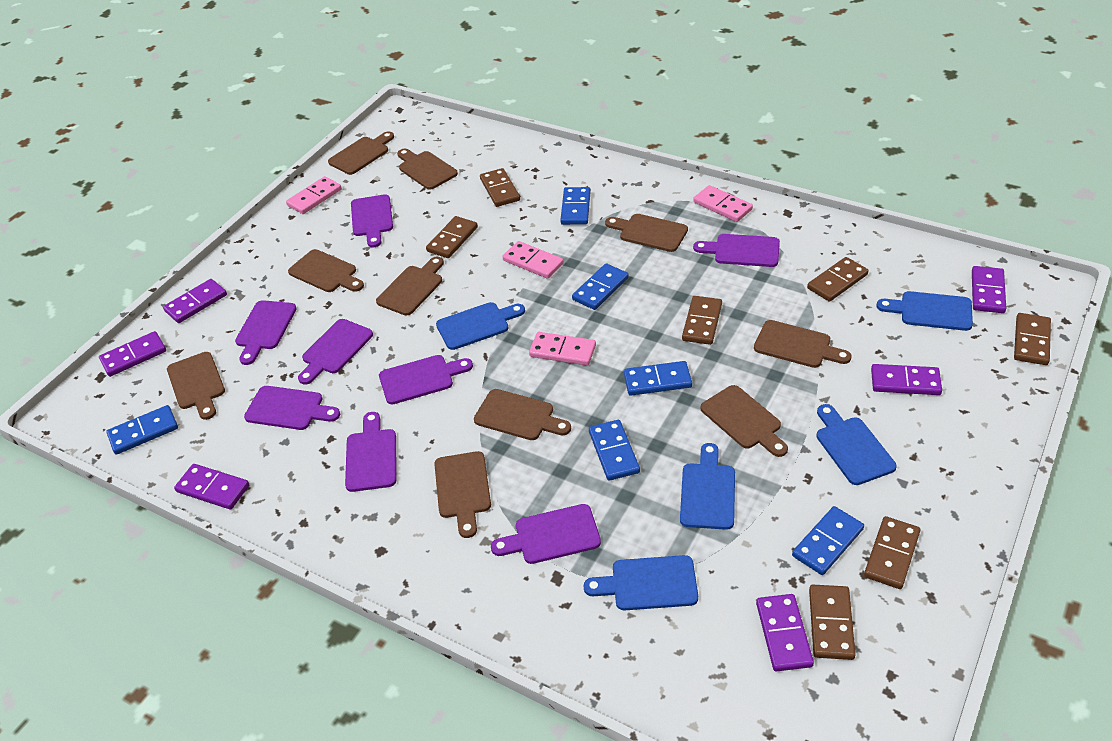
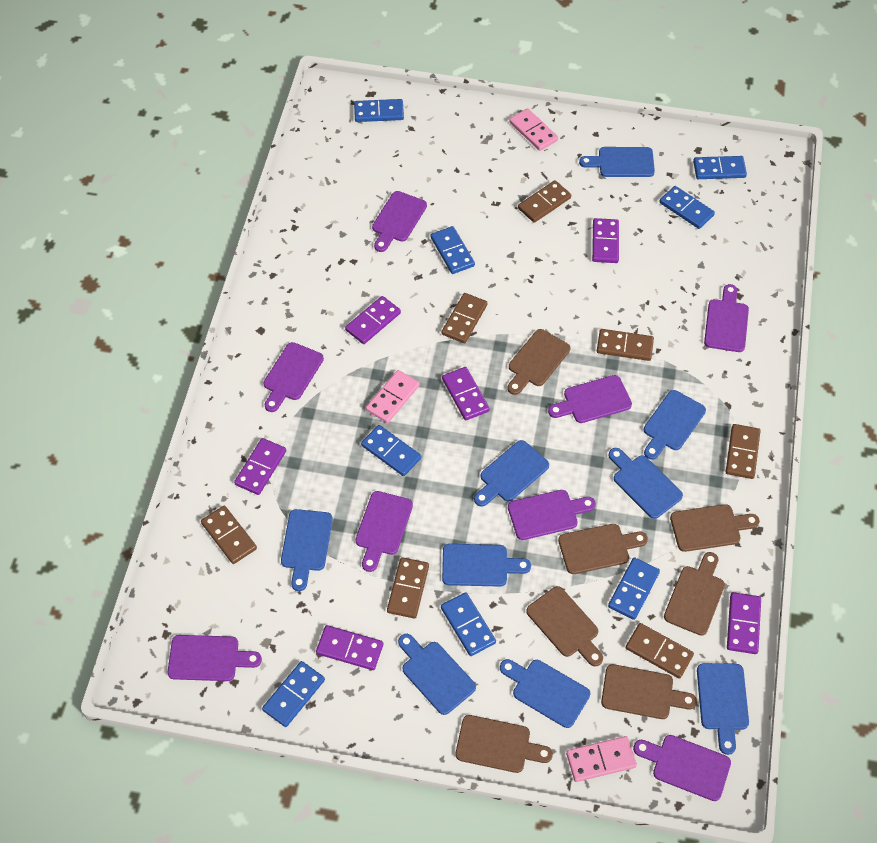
blue cutting board: 5 -> 9
blue domino: 6 -> 8
brown cutting board: 10 -> 7
pink domino: 4 -> 3

